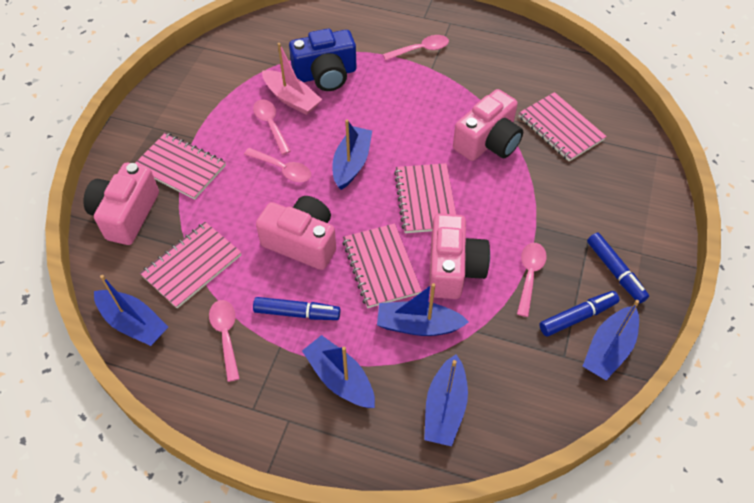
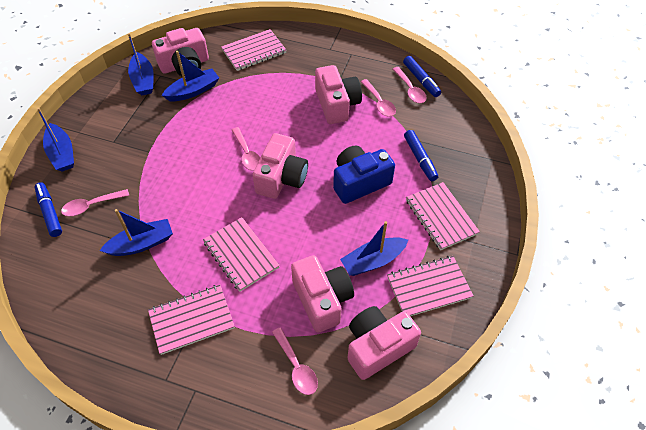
blue boat: 6 -> 5
pink boat: 1 -> 0
pink camera: 4 -> 5

